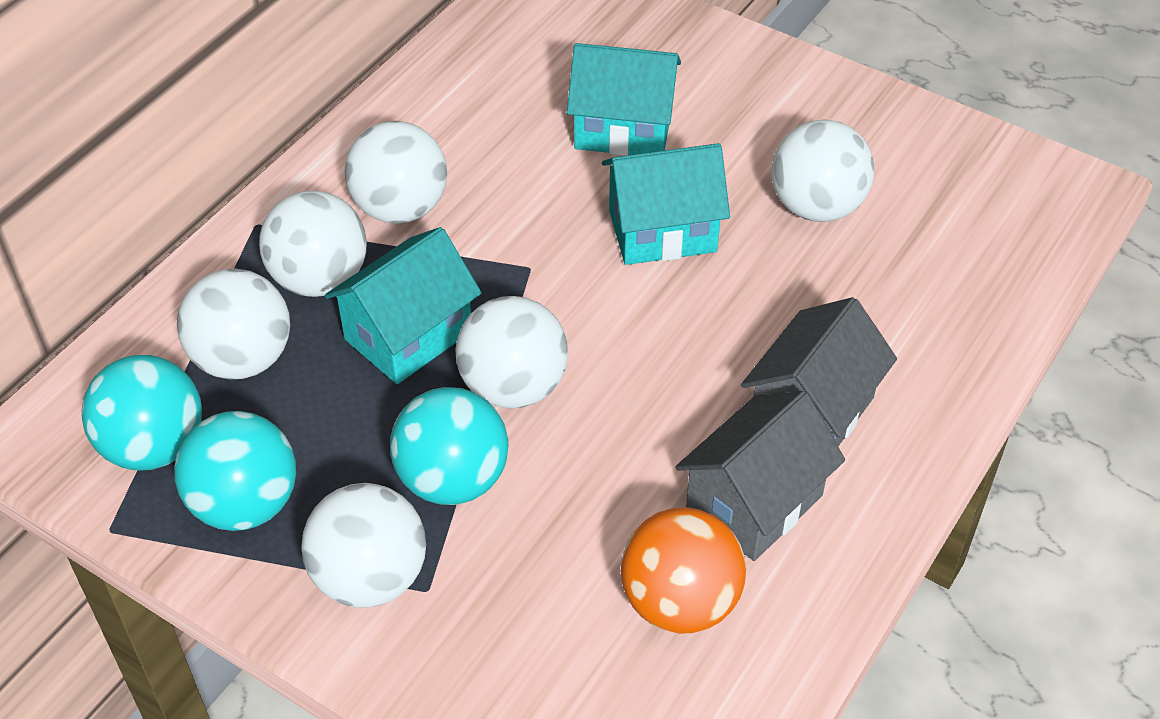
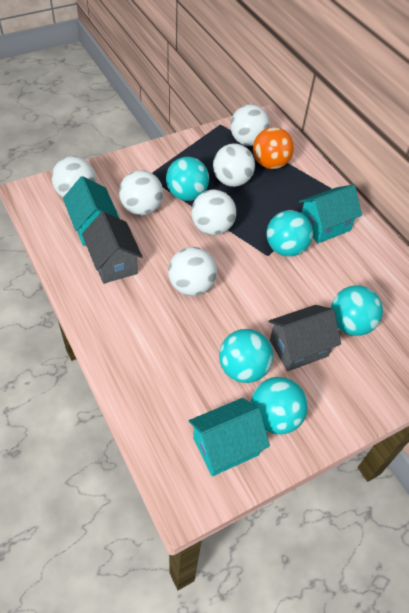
turquoise ball: 3 -> 5

